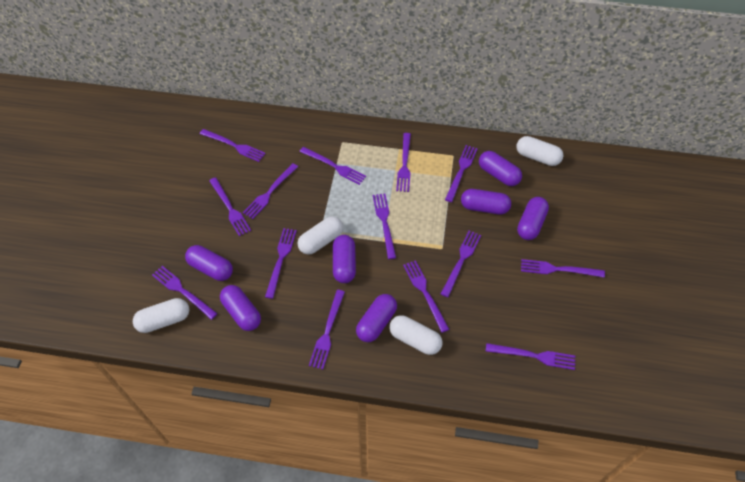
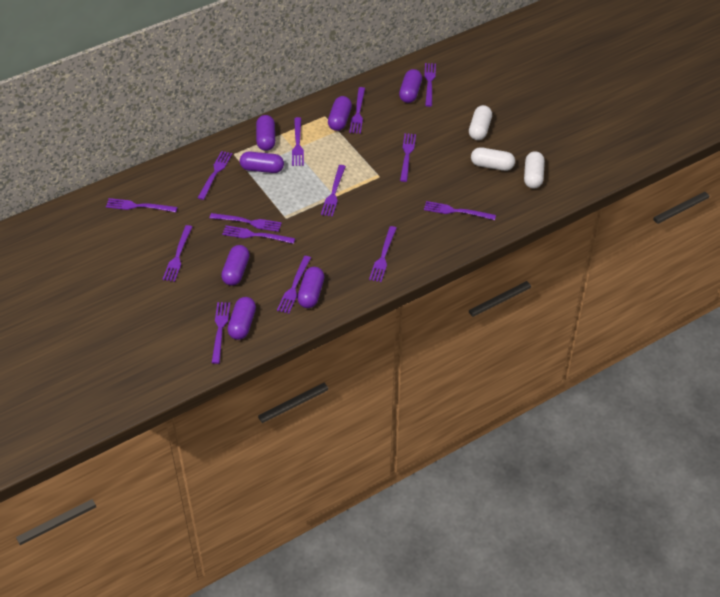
white capsule: 4 -> 3

